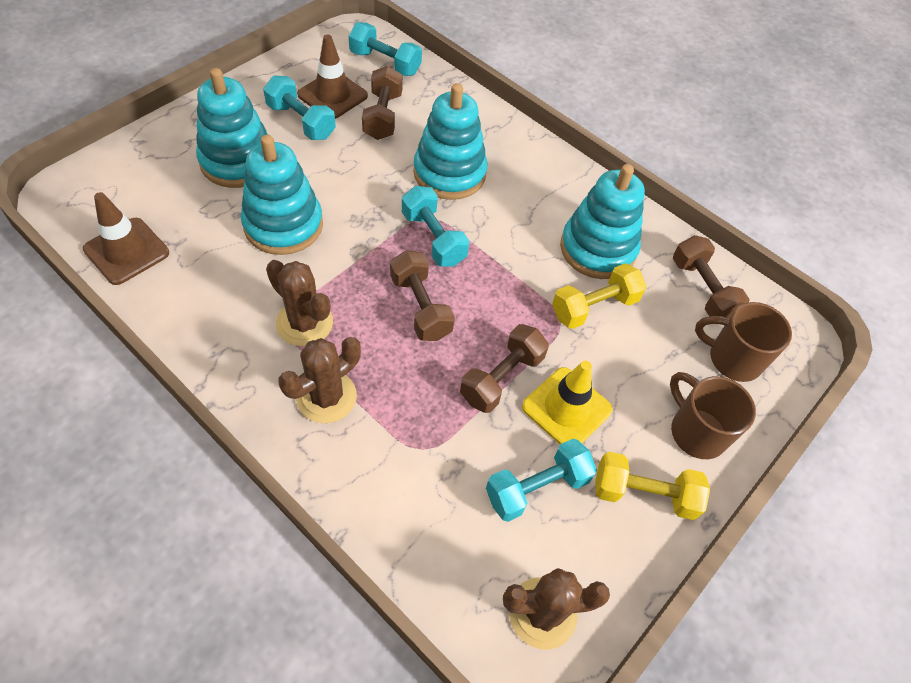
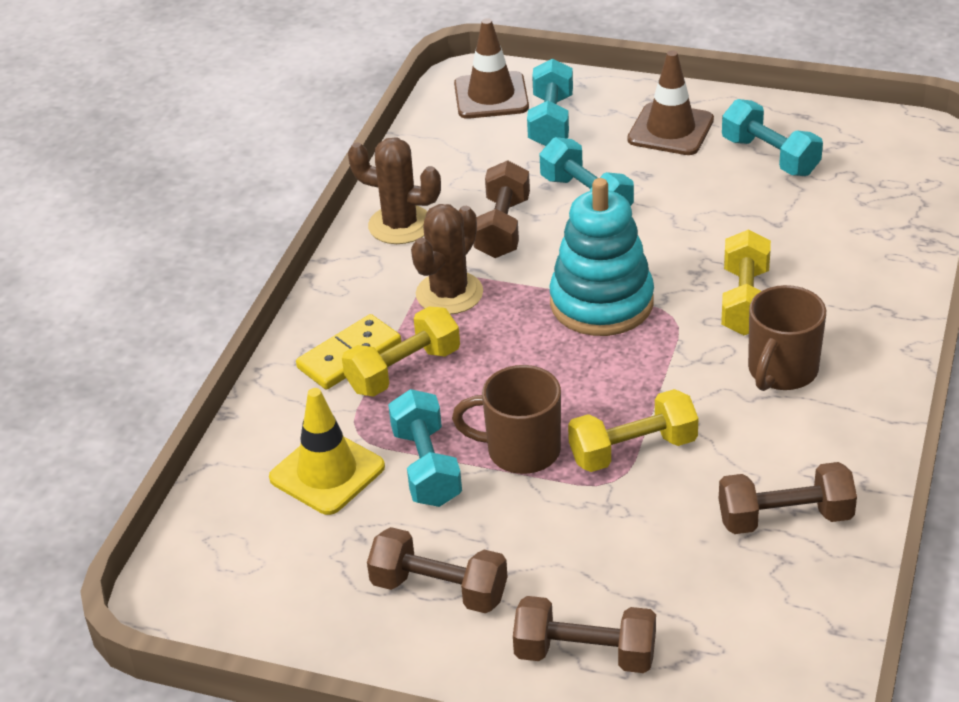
brown cactus: 3 -> 2
turquoise stacking toy: 4 -> 1
yellow domino: 0 -> 1
yellow dumbbell: 2 -> 3

